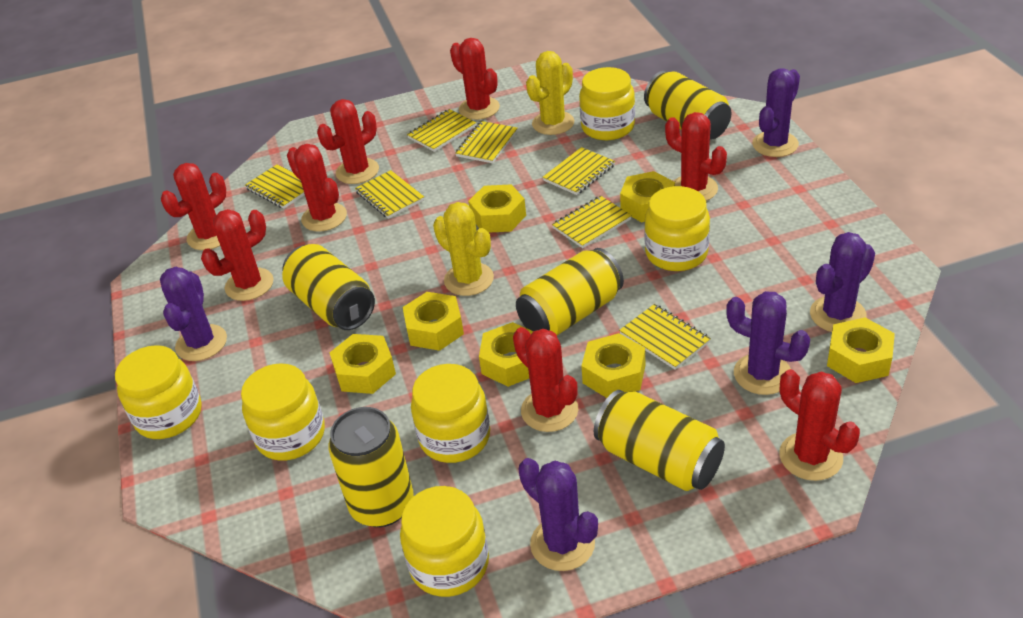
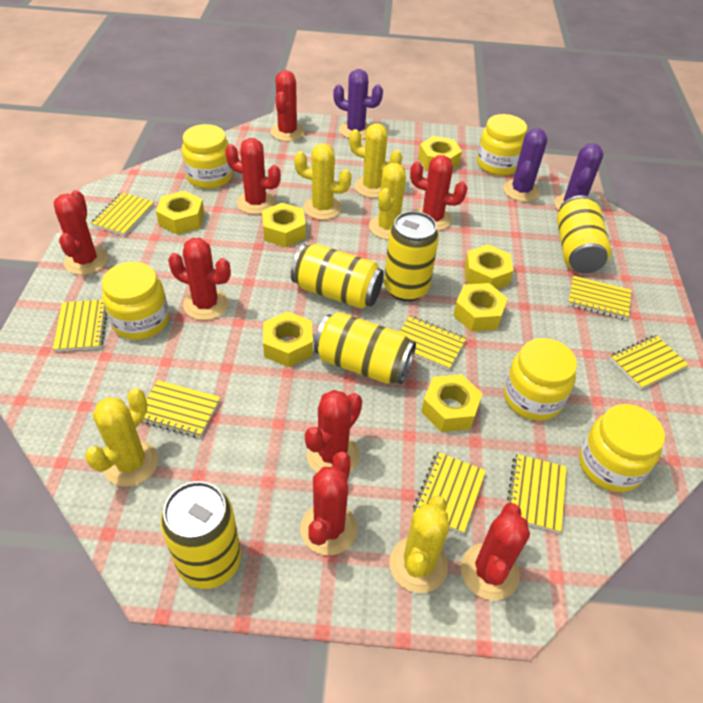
purple cactus: 5 -> 3
yellow cactus: 2 -> 5
yellow jar: 6 -> 5
yellow notebook: 7 -> 8

